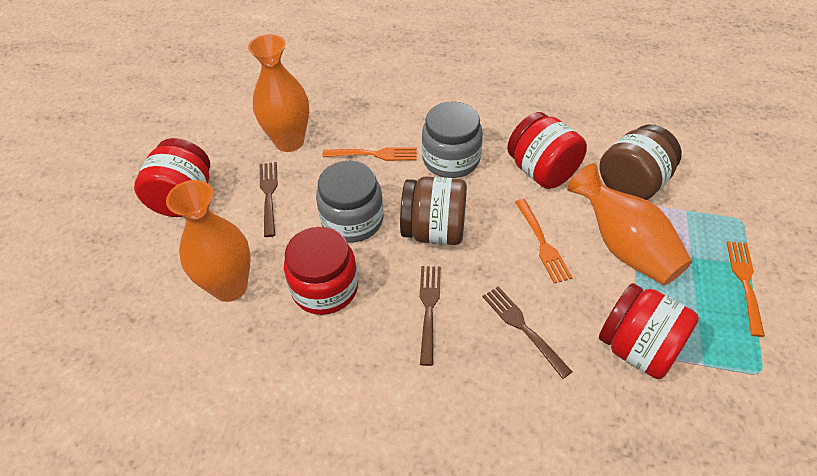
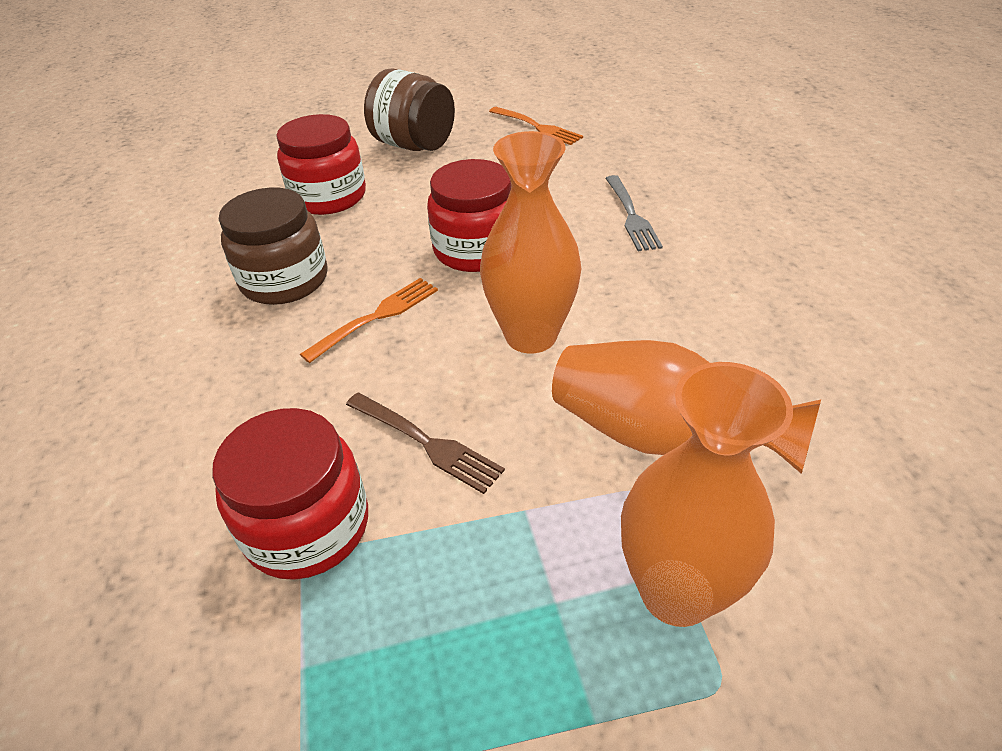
brown fork: 3 -> 1
grey fork: 0 -> 1
grey jar: 2 -> 0
orange fork: 3 -> 2
red jar: 4 -> 3

